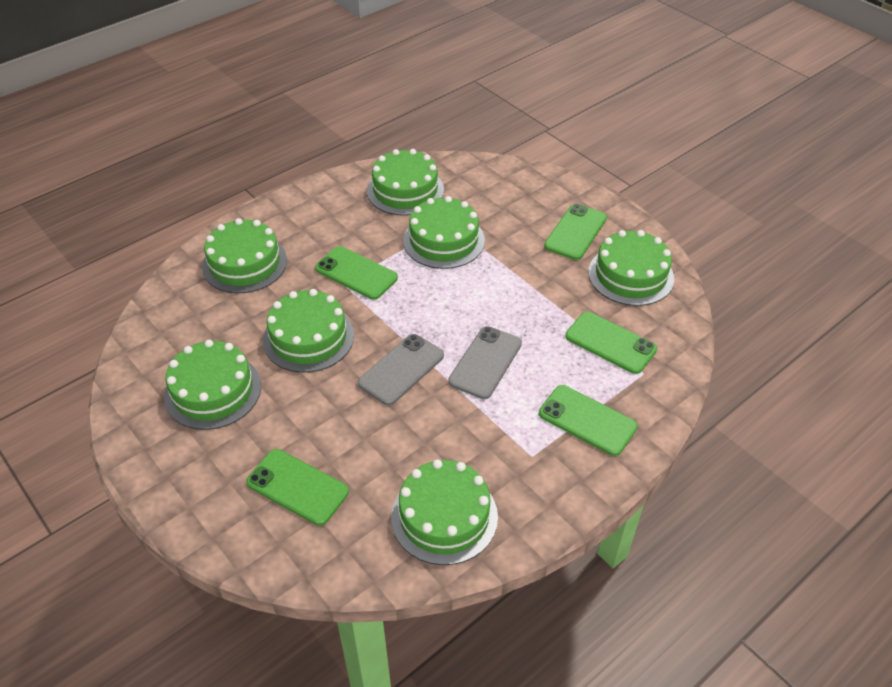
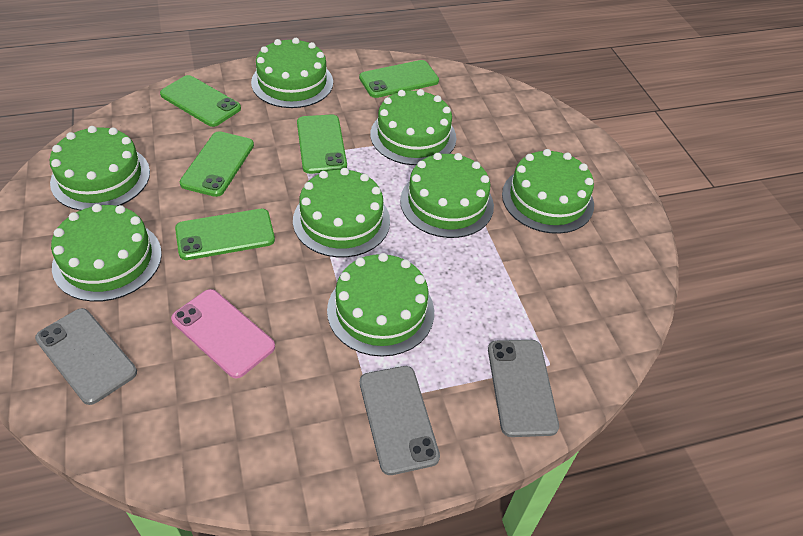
green cake: 7 -> 8
grey phone: 2 -> 3
pink phone: 0 -> 1

